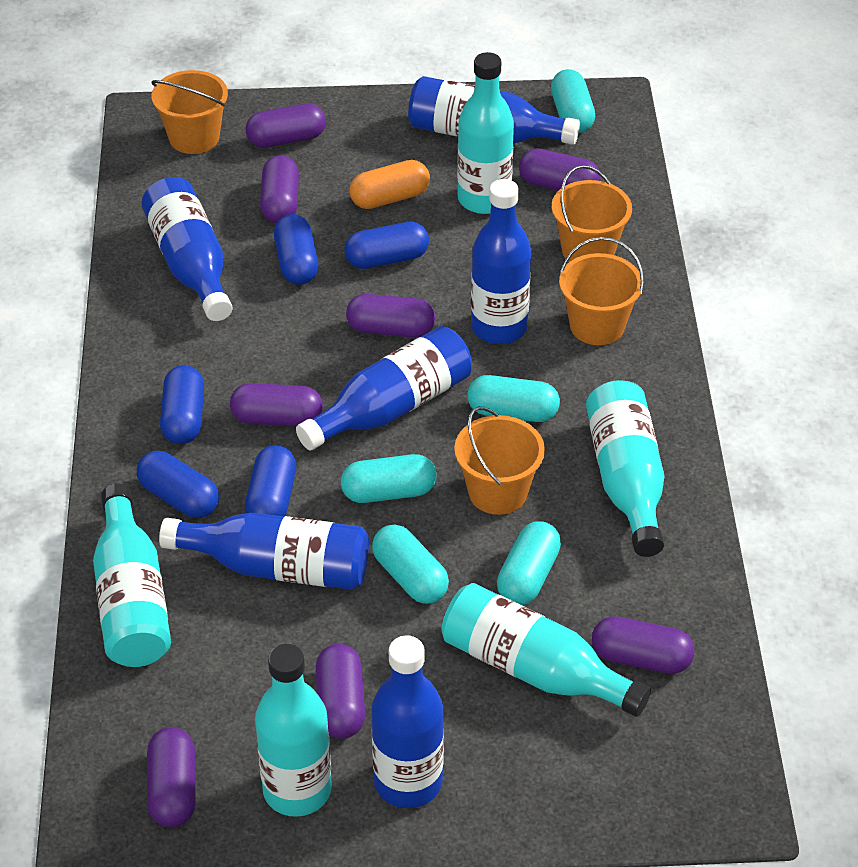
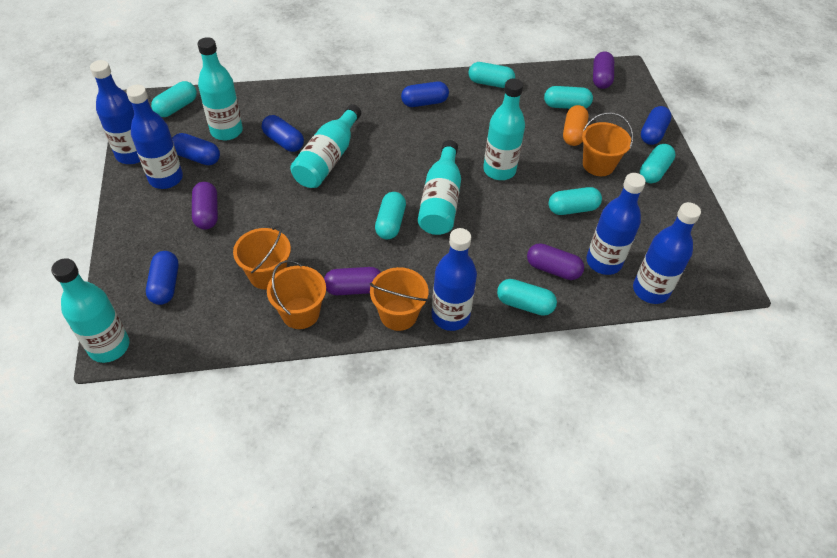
blue bottle: 6 -> 5
purple capsule: 8 -> 4
turquoise capsule: 5 -> 7

